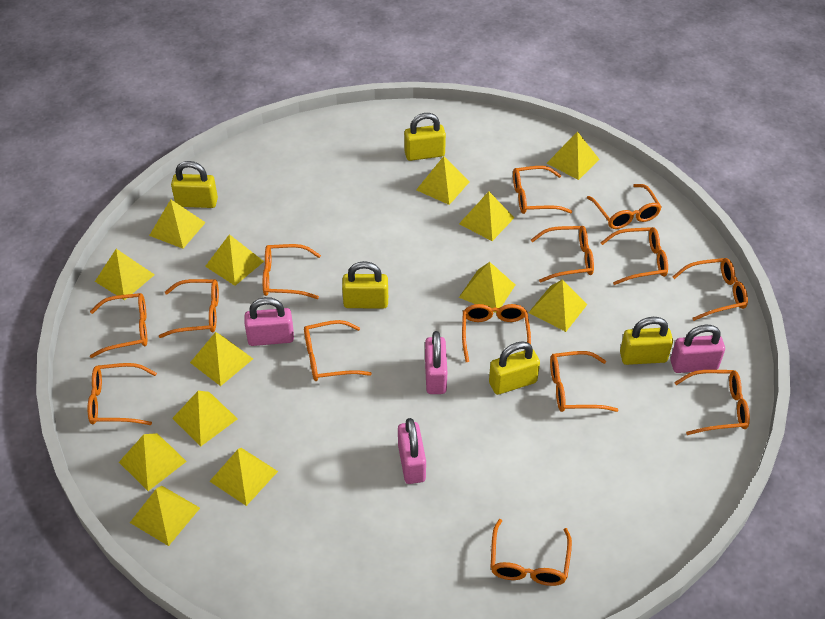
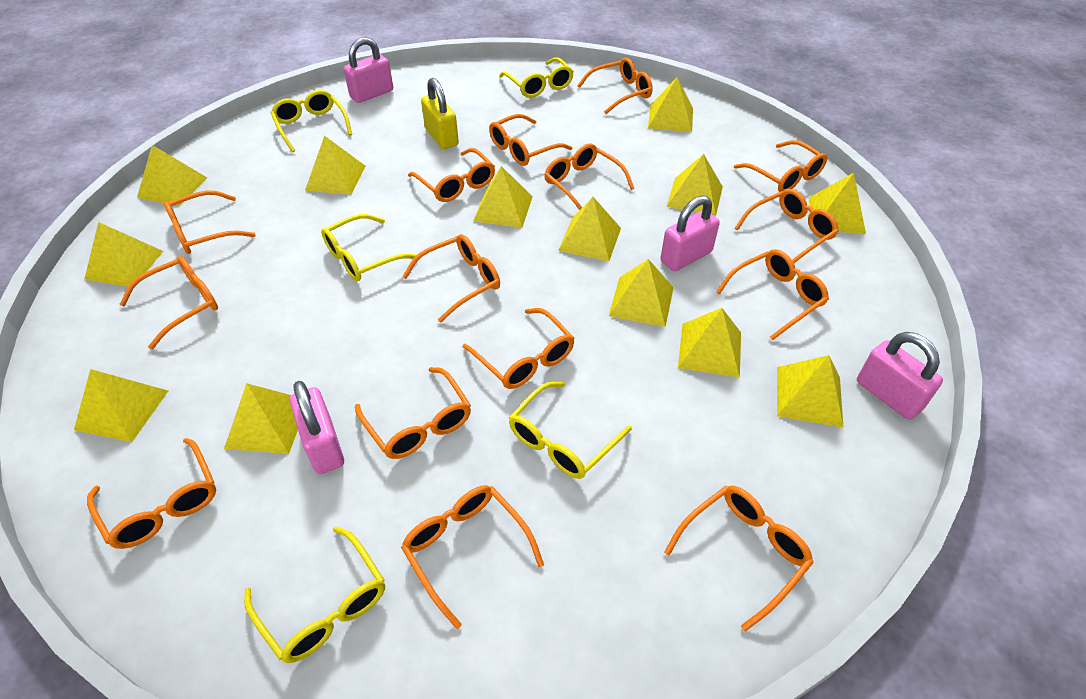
orange glasses: 14 -> 15
yellow glasses: 0 -> 5
yellow padlock: 5 -> 1

